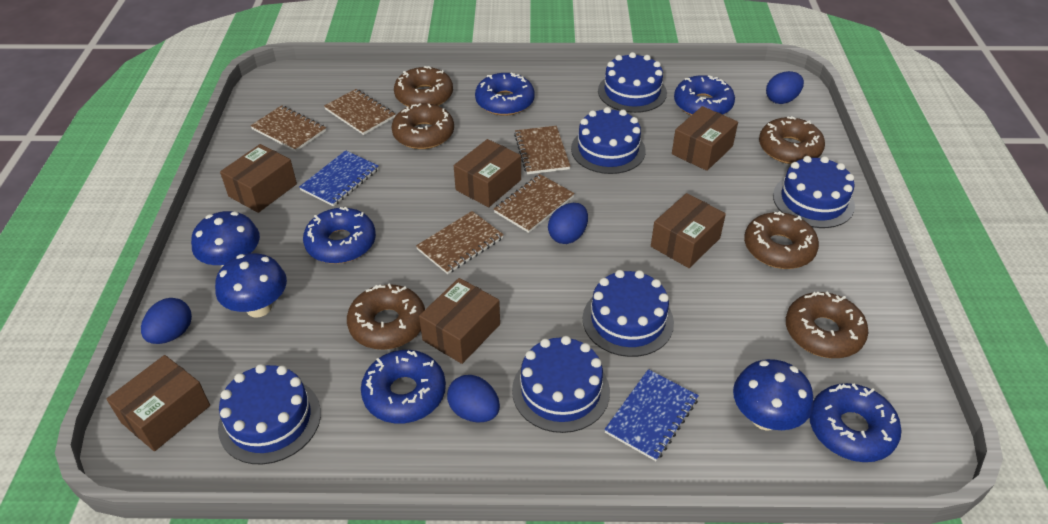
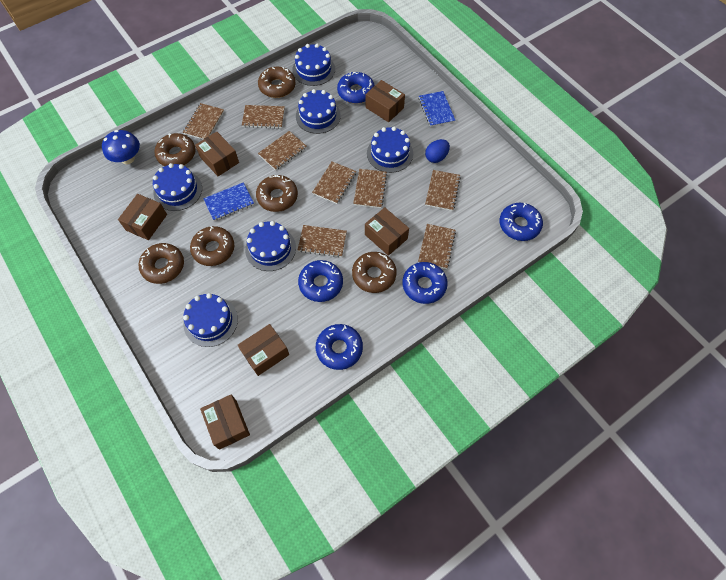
blue egg: 4 -> 1
blue mushroom: 3 -> 1
brown notebook: 5 -> 8

